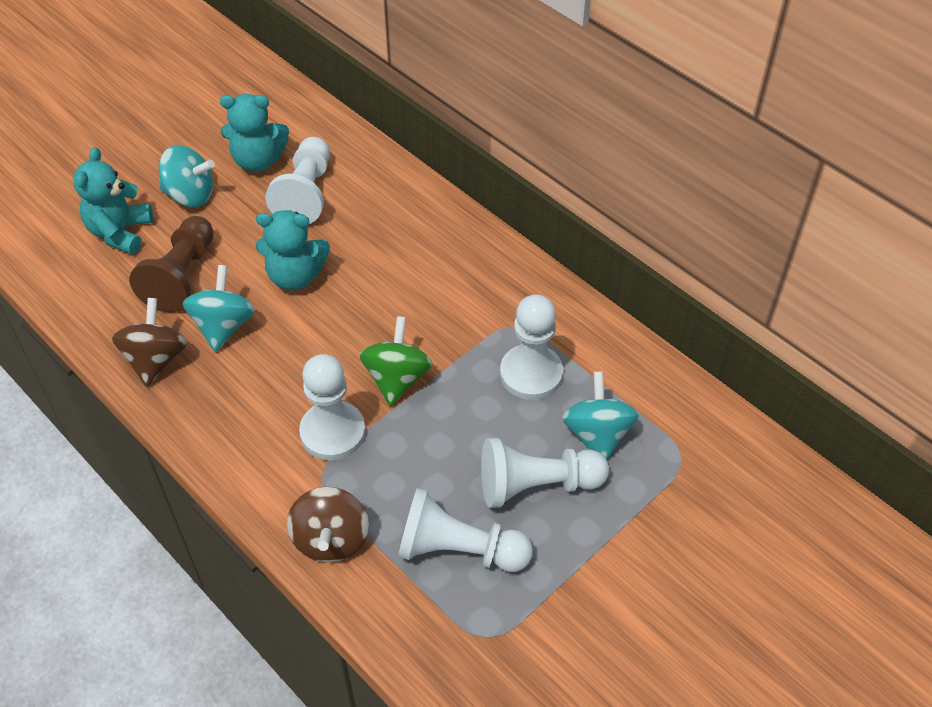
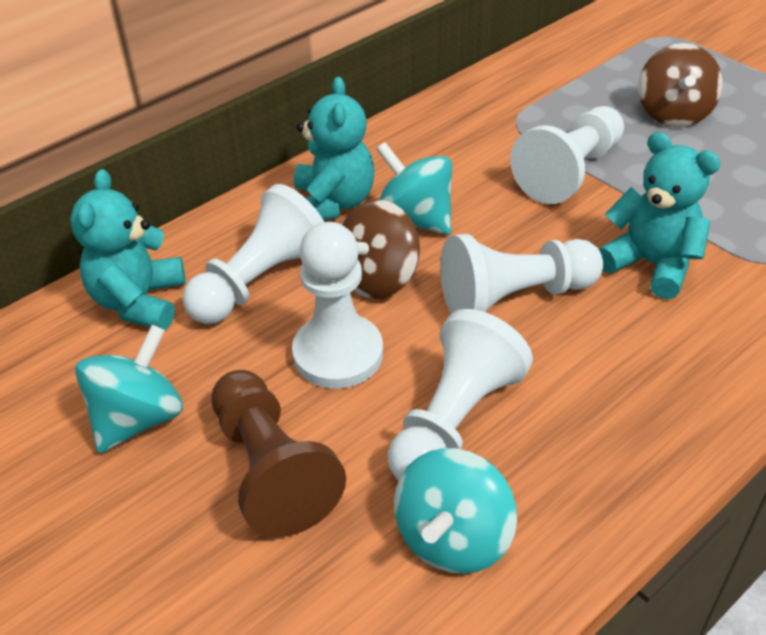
green spinning top: 1 -> 0

